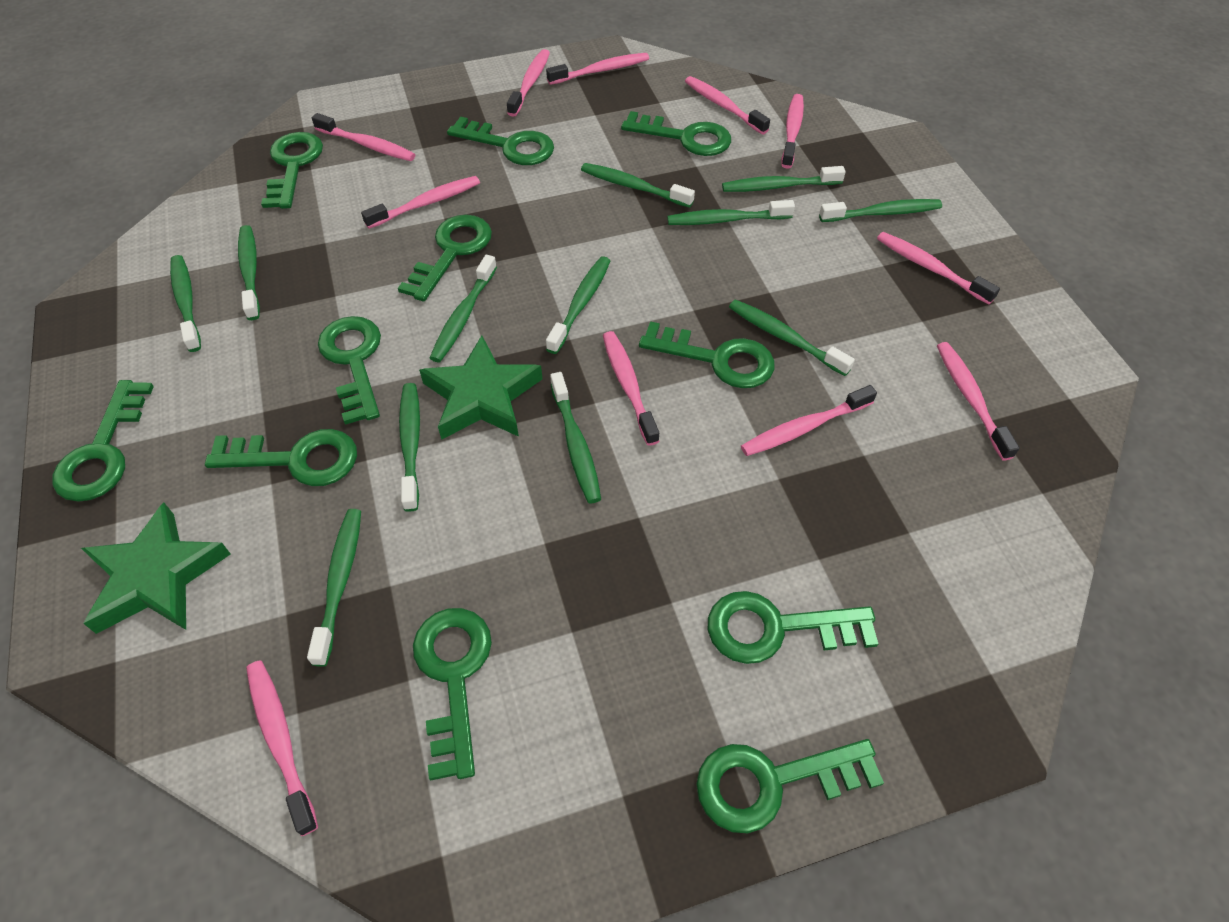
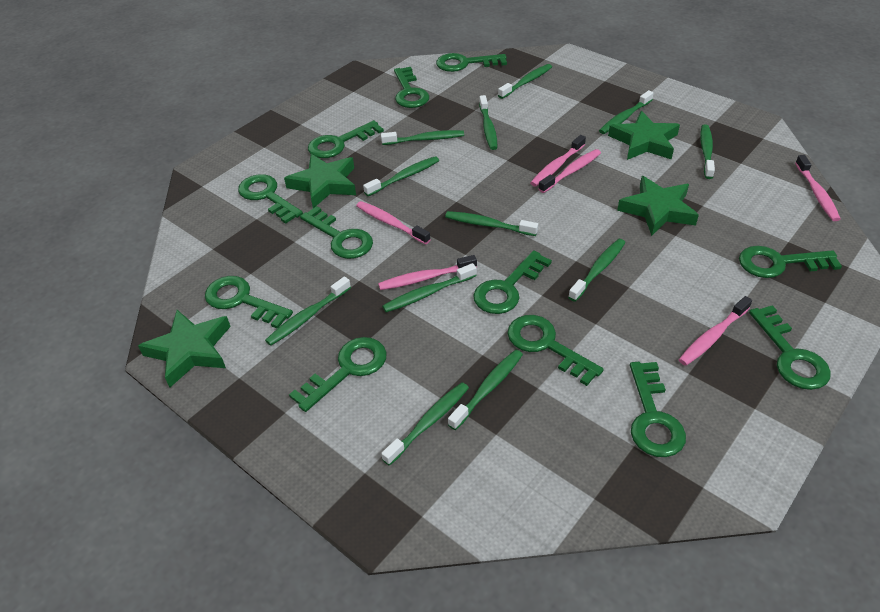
green key: 11 -> 12
green star: 2 -> 4
pink toothbrush: 11 -> 6

